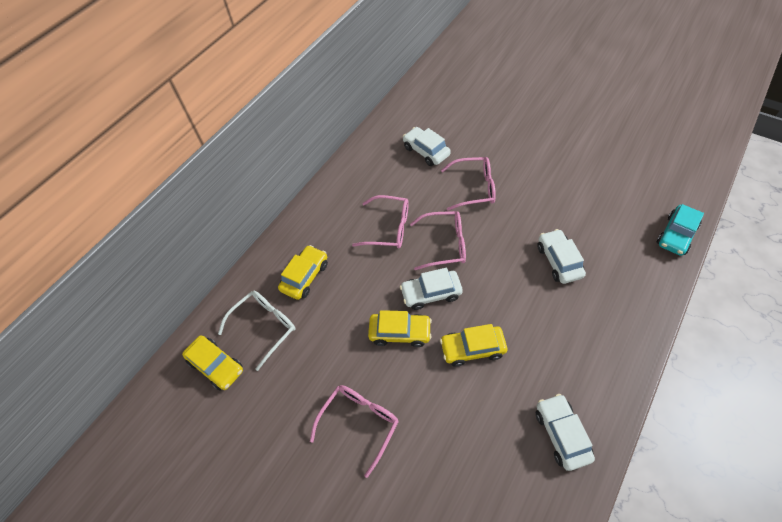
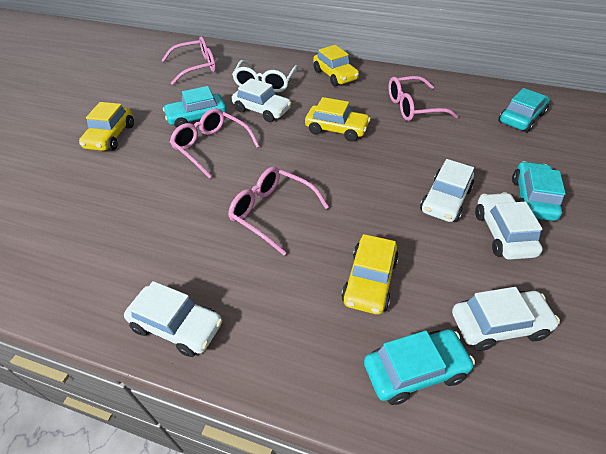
turquoise car: 1 -> 4
white car: 4 -> 5

